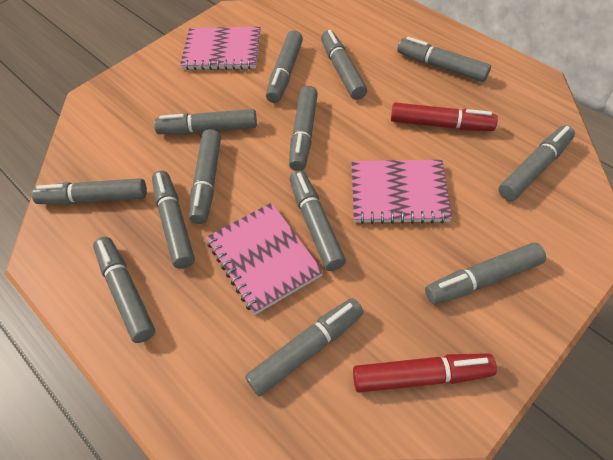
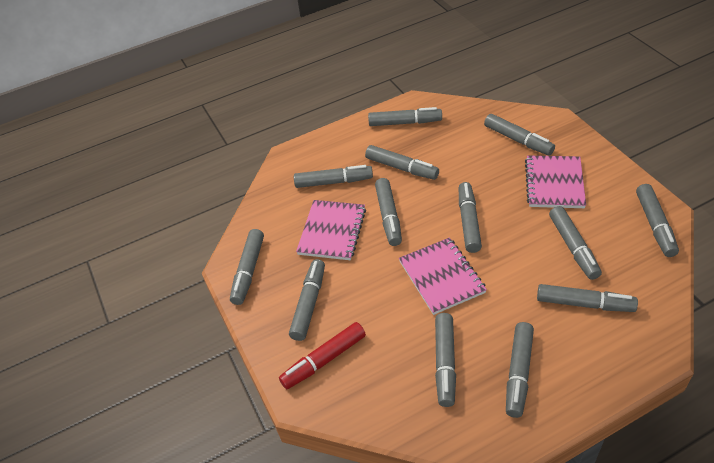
red marker: 2 -> 1

